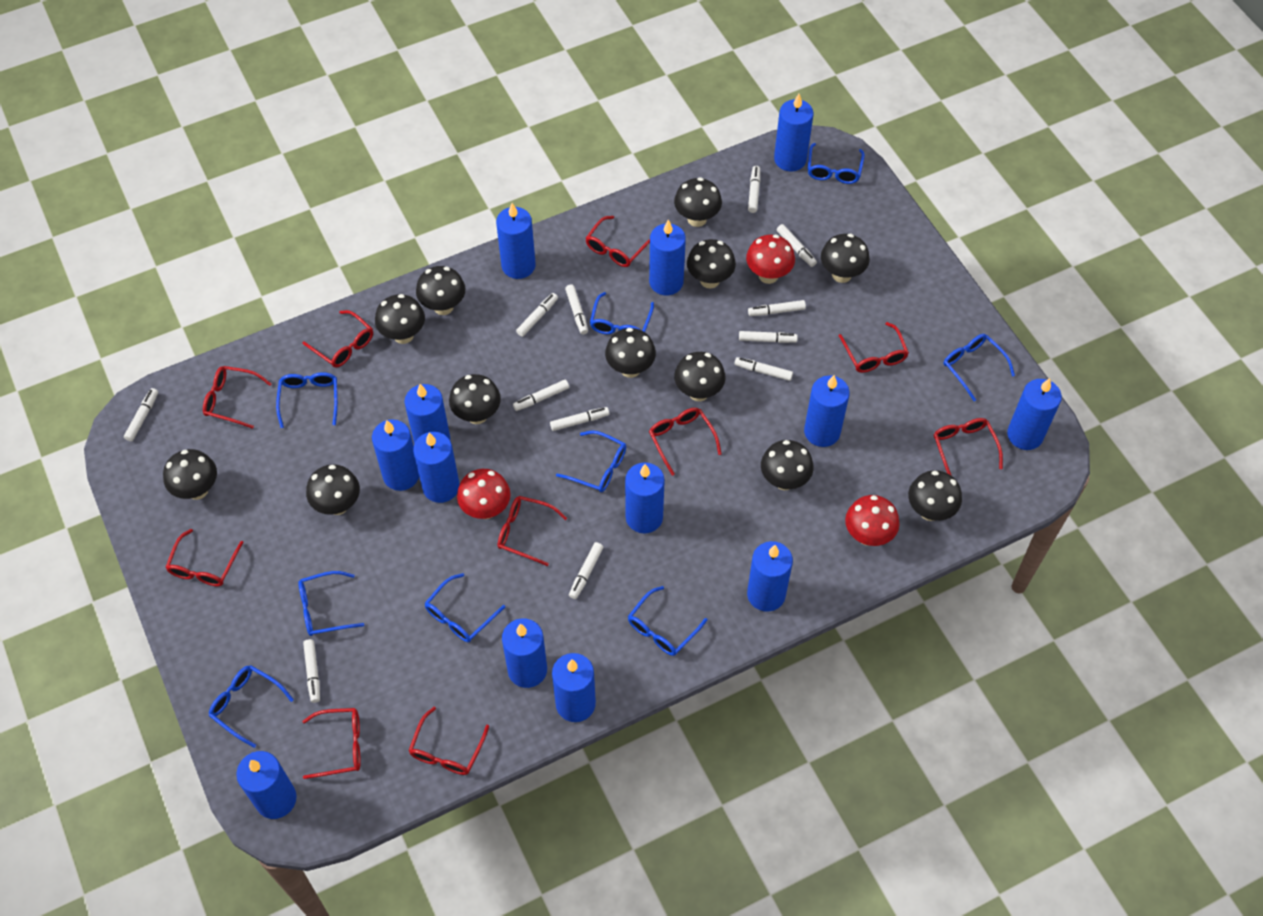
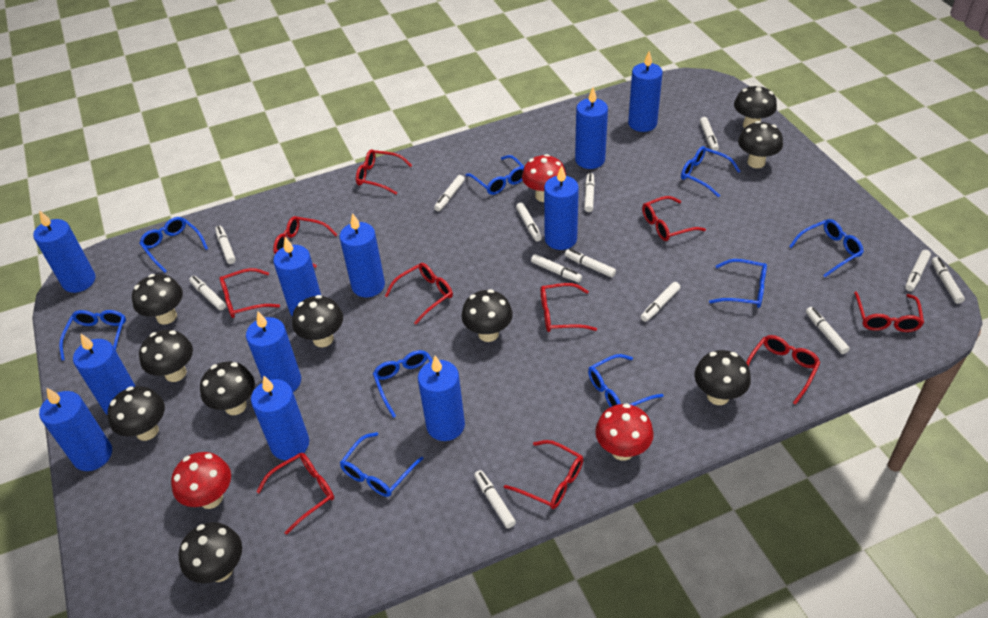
black mushroom: 12 -> 10
blue candle: 13 -> 11
white marker: 12 -> 13

